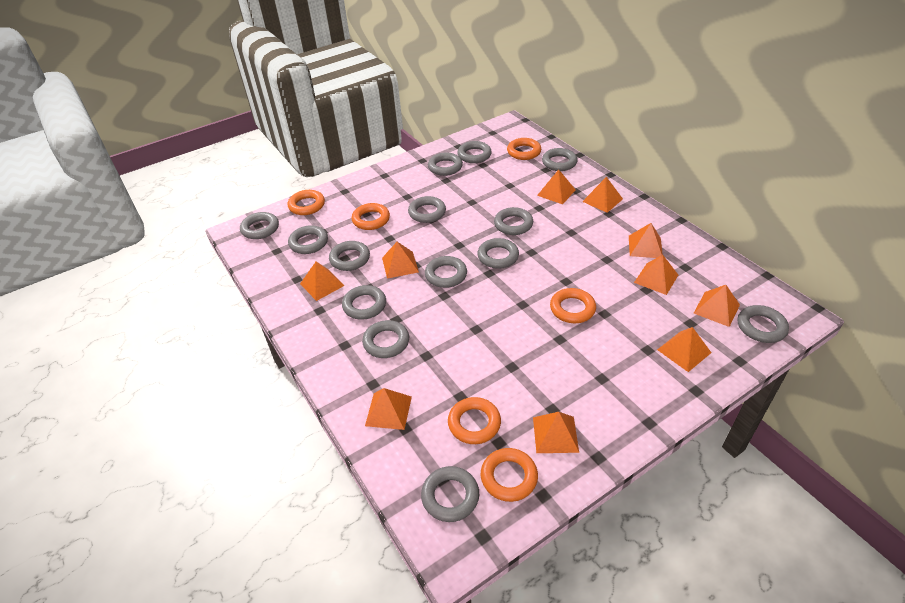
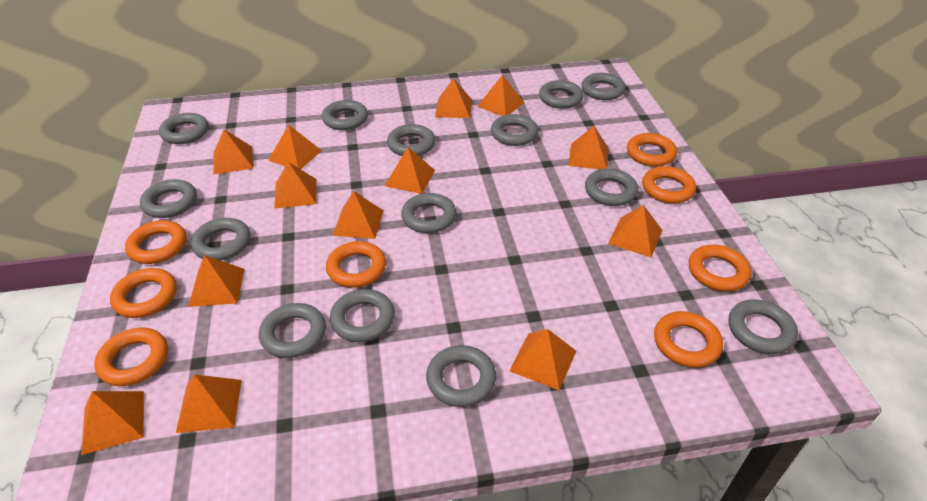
orange pyramid: 10 -> 13
orange ring: 6 -> 8

